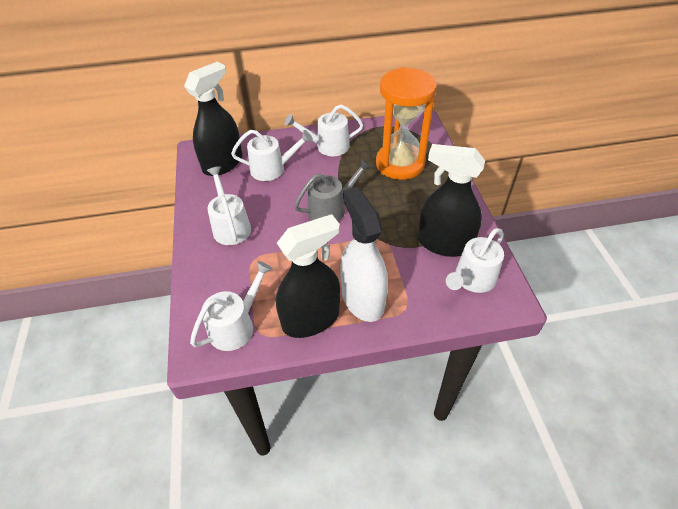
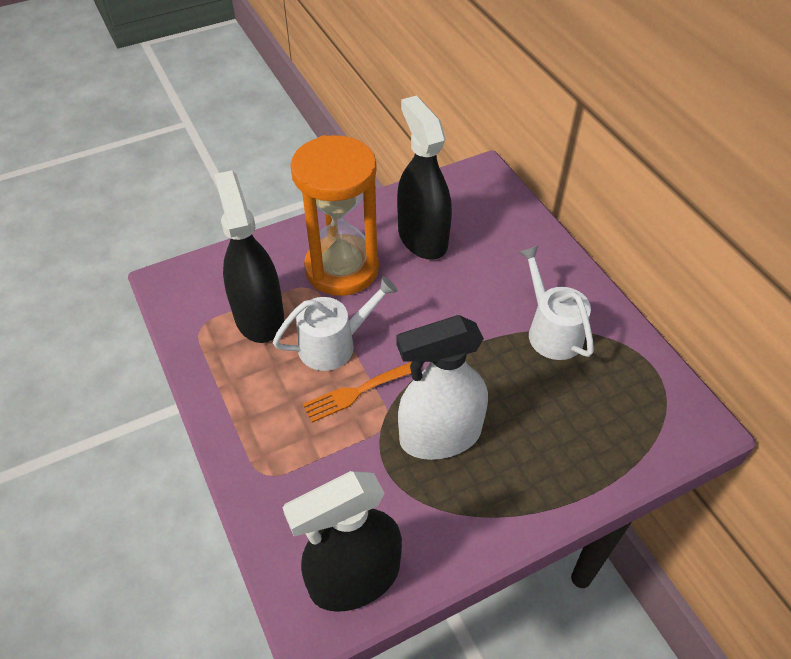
grey watering can: 1 -> 0
orange fork: 0 -> 1
white watering can: 5 -> 2

